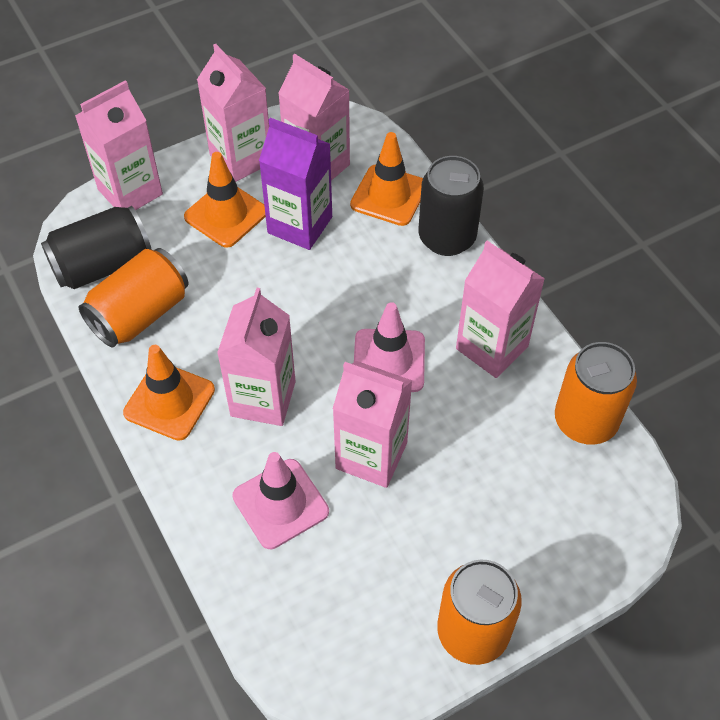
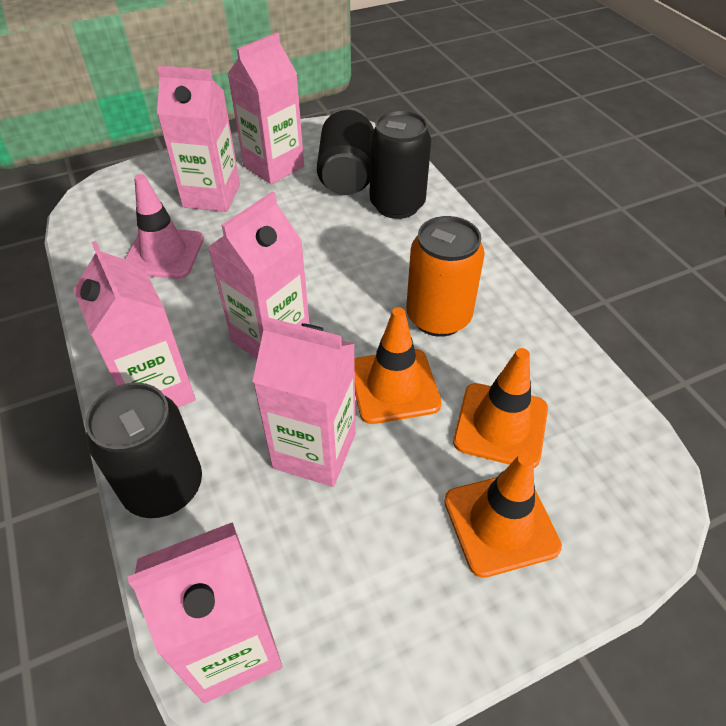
black can: 2 -> 3
orange can: 3 -> 1
pink traffic cone: 2 -> 1
purple carton: 1 -> 0

